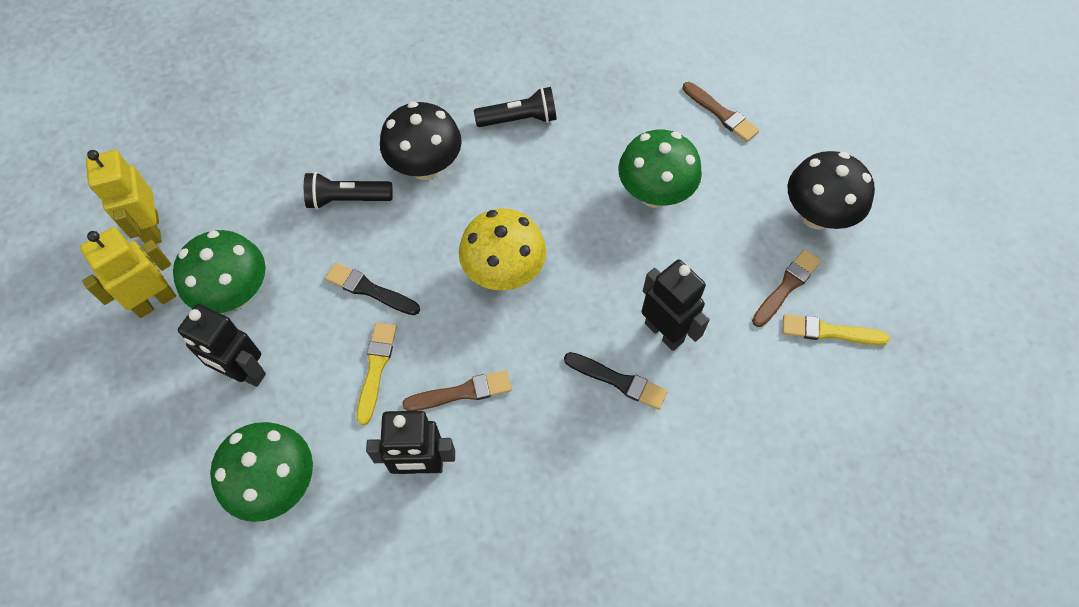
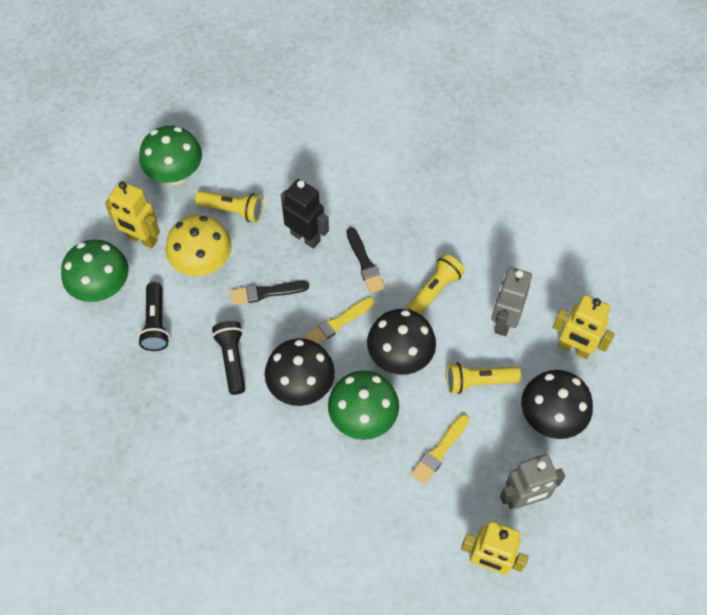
black mushroom: 2 -> 3
black robot: 3 -> 1
brown brush: 3 -> 0
grey robot: 0 -> 2
yellow flashlight: 0 -> 3
yellow robot: 2 -> 3

